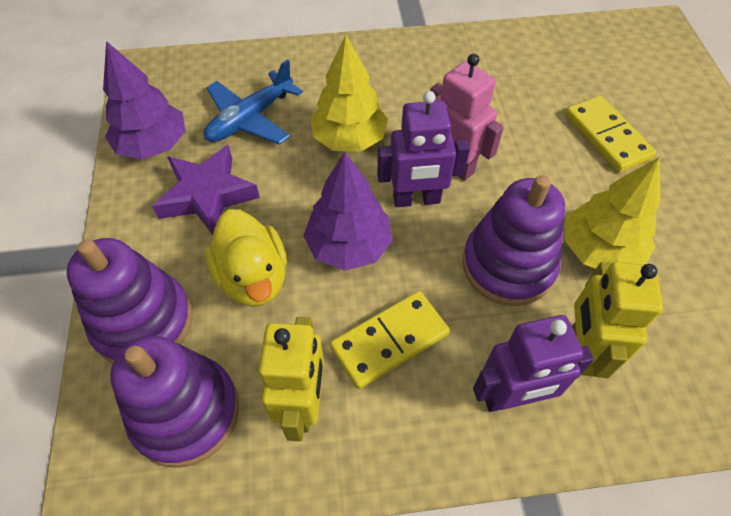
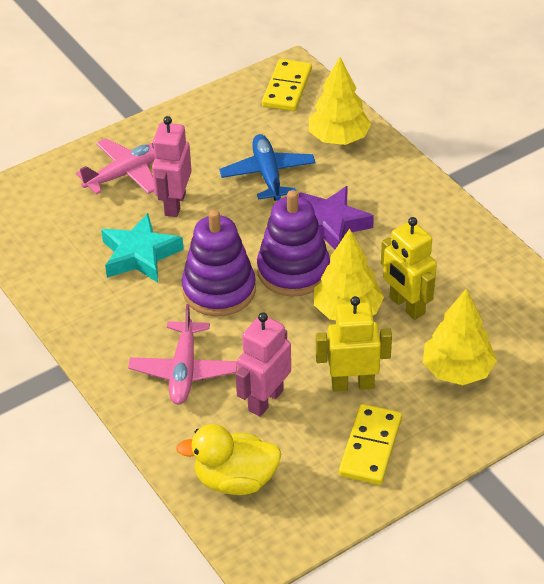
pink plane: 0 -> 2
pink robot: 1 -> 2
purple robot: 2 -> 0
purple stacking toy: 3 -> 2
purple tree: 2 -> 0
turquoise star: 0 -> 1
yellow tree: 2 -> 3

